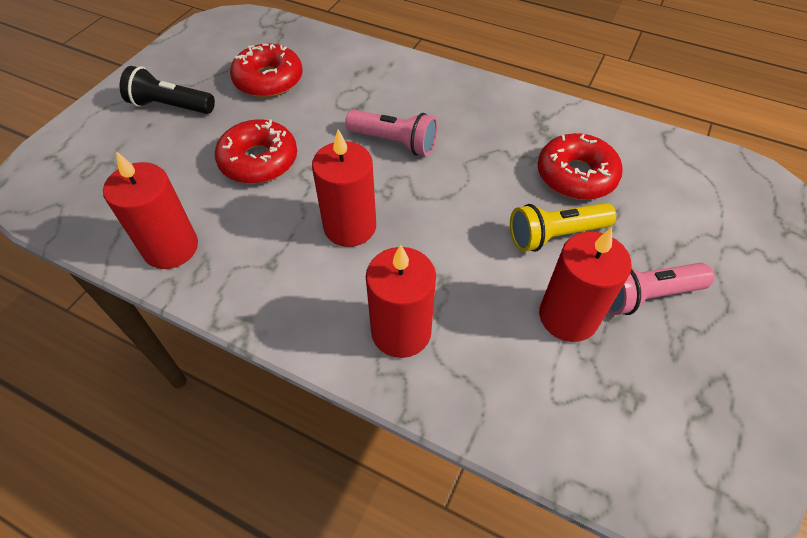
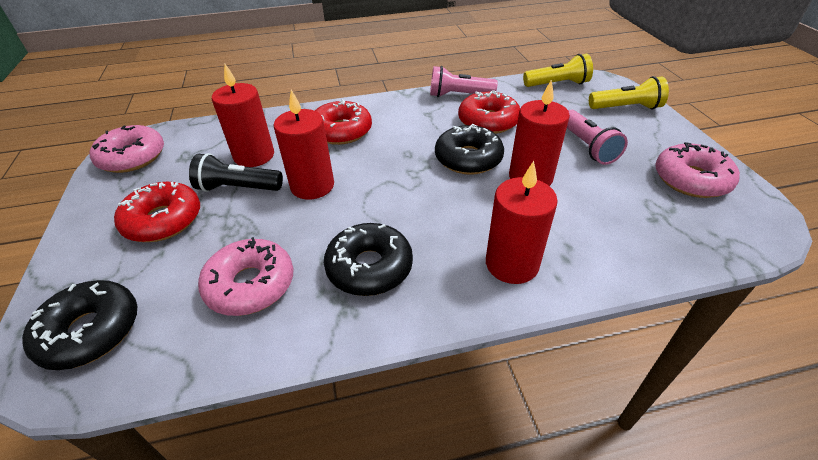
black donut: 0 -> 3
pink donut: 0 -> 3
yellow flashlight: 1 -> 2

